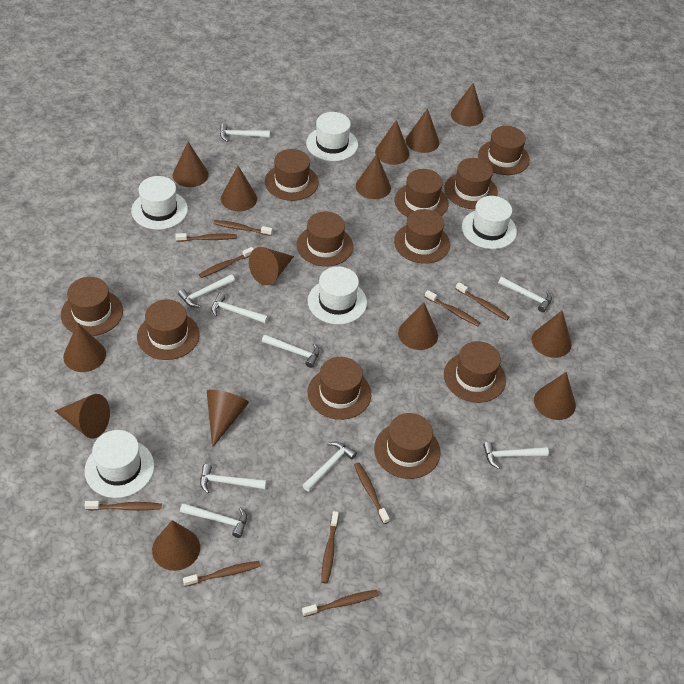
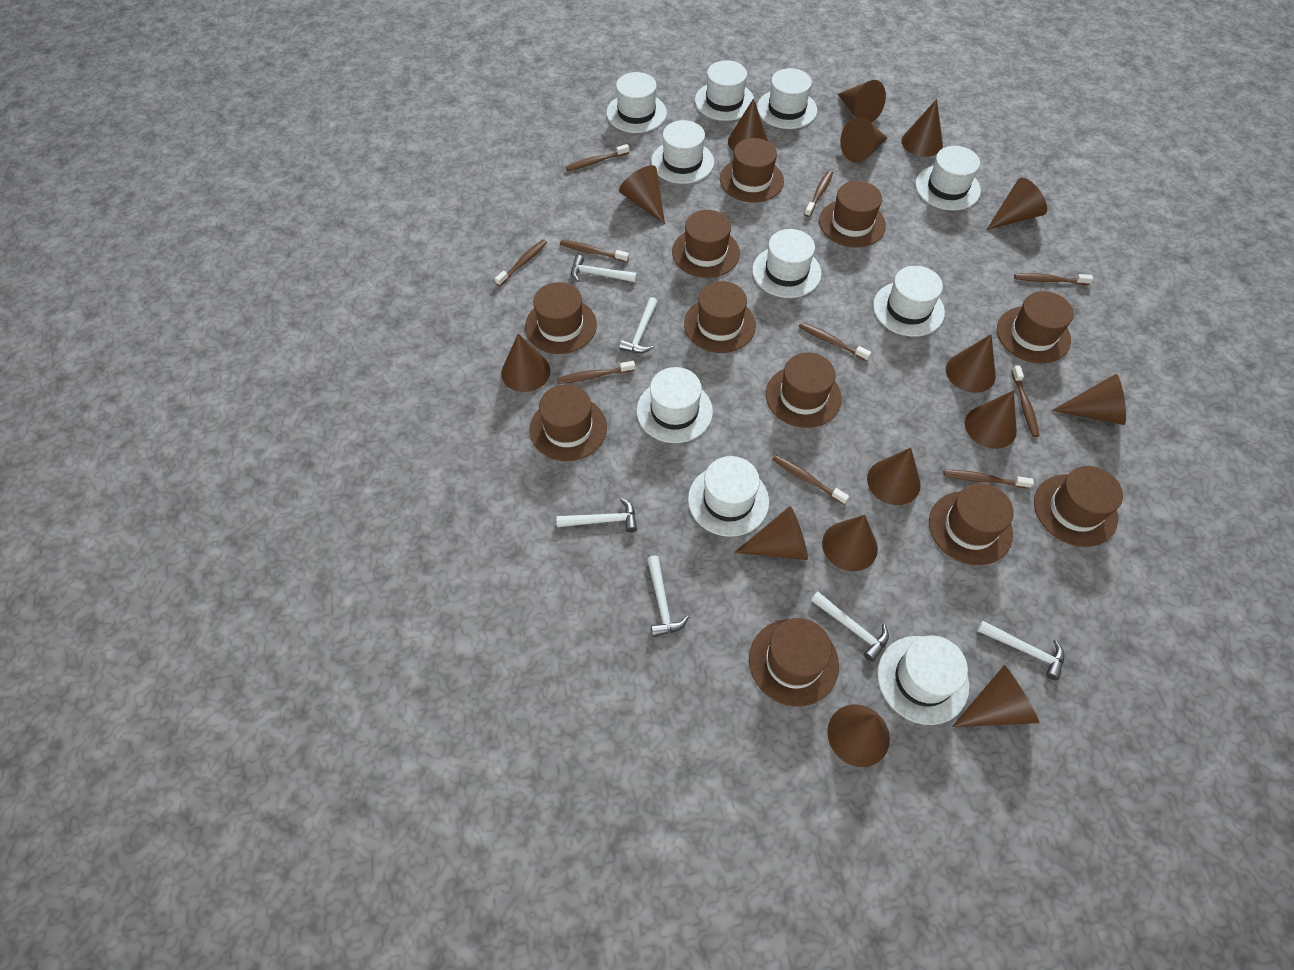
brown cone: 14 -> 15
white hammer: 9 -> 6
white hat: 5 -> 10

